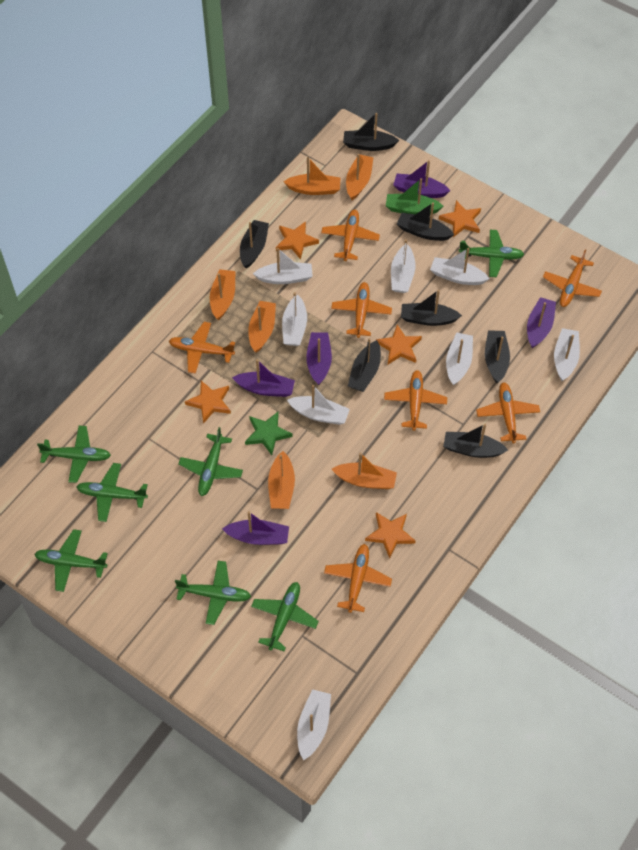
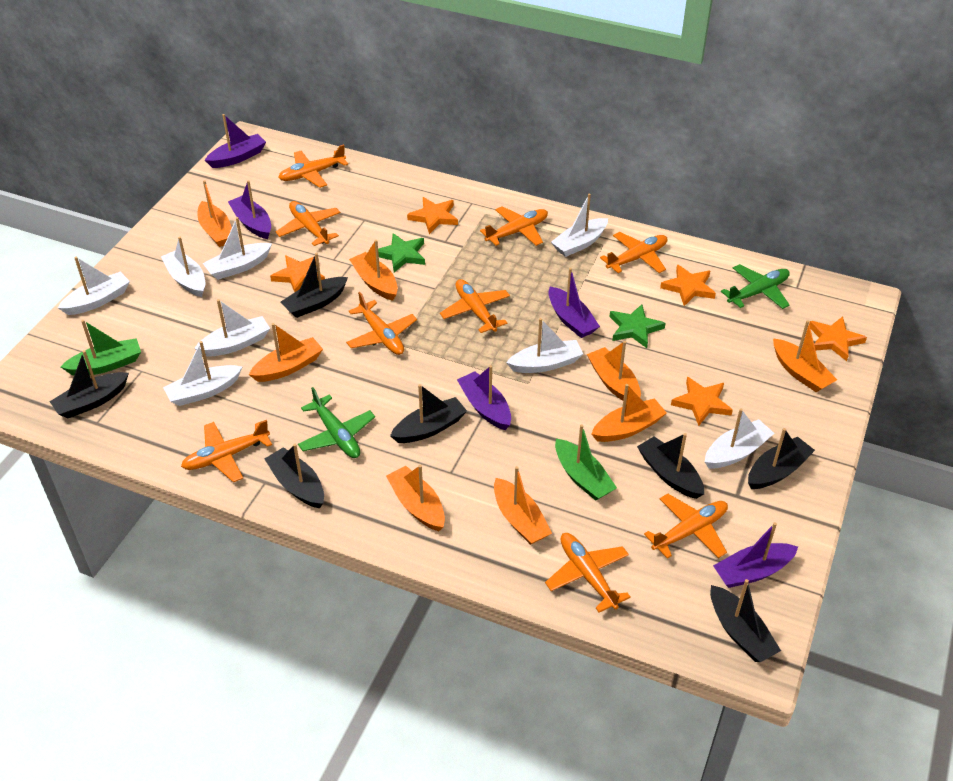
green boat: 1 -> 2
green plane: 7 -> 2
green star: 1 -> 2
orange boat: 6 -> 8
orange plane: 7 -> 9

